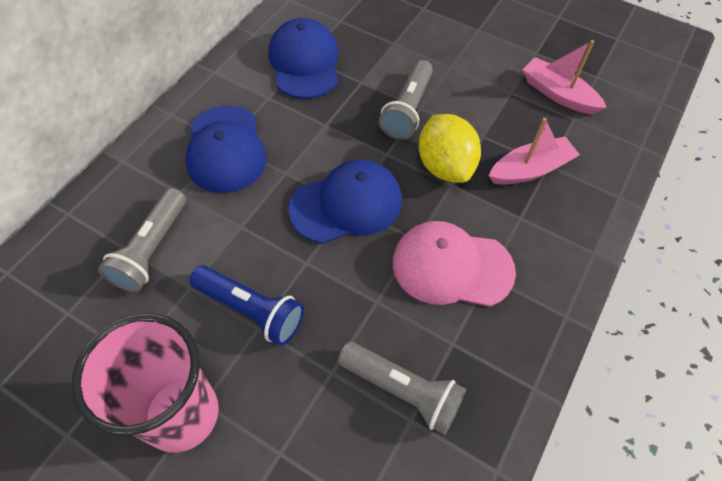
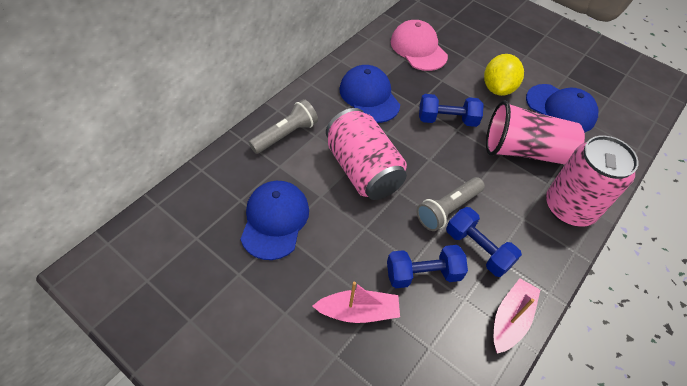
blue dumbbell: 0 -> 3
blue flashlight: 1 -> 0
grey flashlight: 3 -> 2
pink can: 0 -> 2

